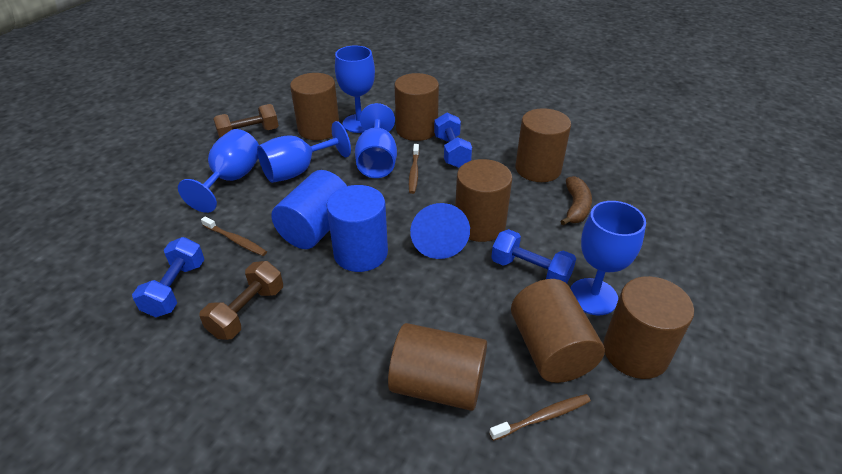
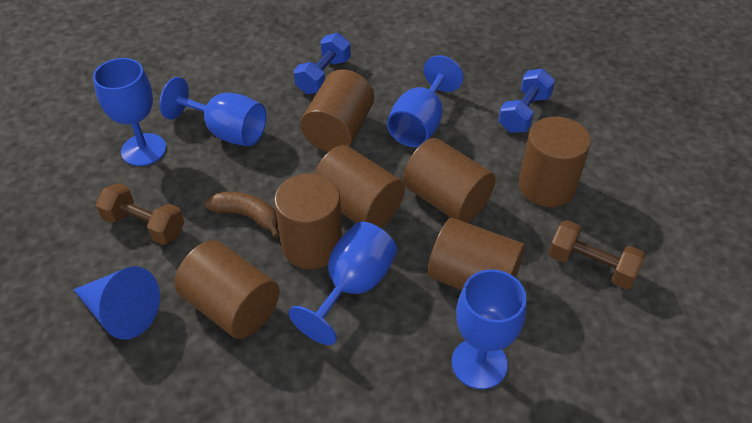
blue cylinder: 2 -> 0
blue dumbbell: 3 -> 2
brown toothbrush: 3 -> 0

